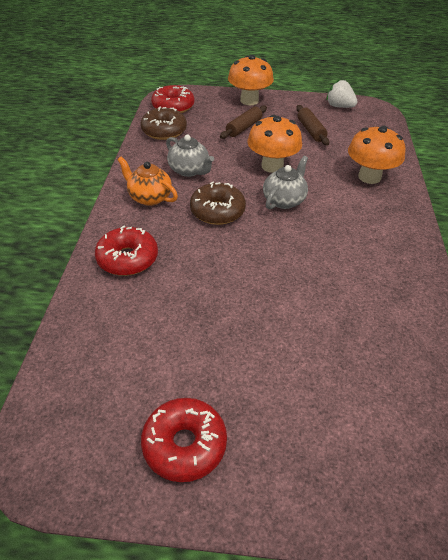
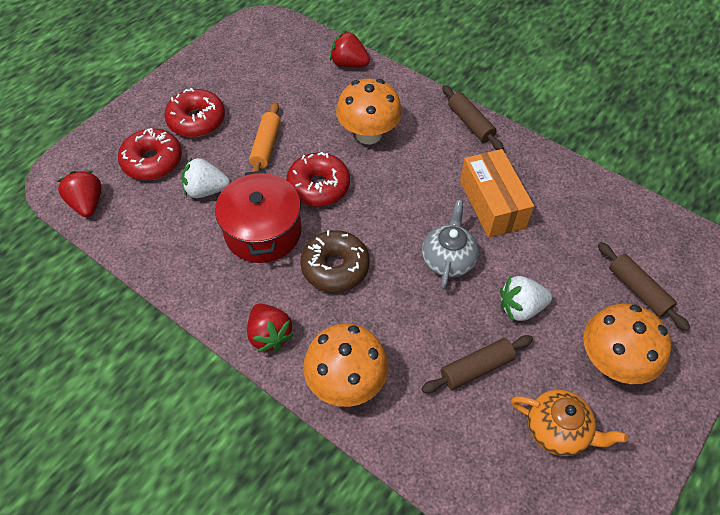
brown donut: 2 -> 1
brown rolling pin: 2 -> 3
grey teapot: 2 -> 1
orange box: 0 -> 1
orange rolling pin: 0 -> 1
red pot: 0 -> 1
red strawberry: 0 -> 3
white strawberry: 1 -> 2

